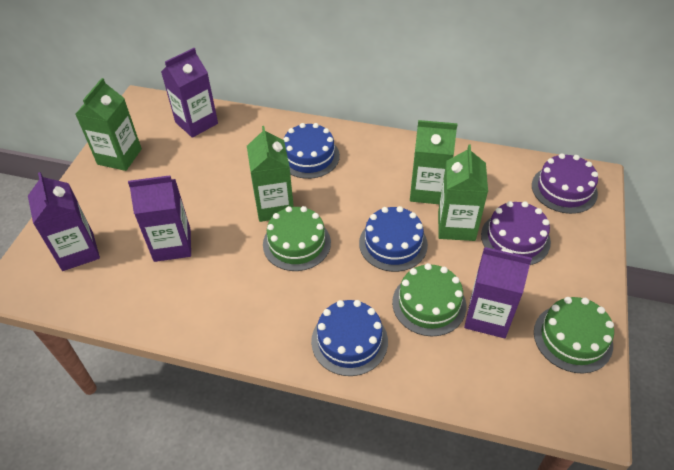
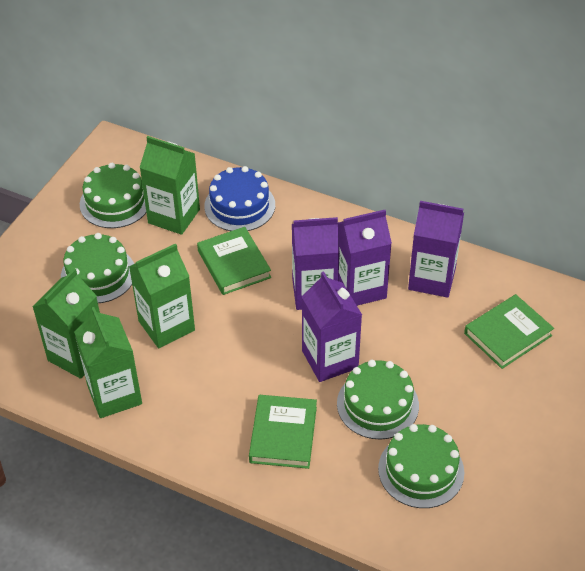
blue cake: 3 -> 1
green book: 0 -> 3
green cake: 3 -> 4
purple cake: 2 -> 0

